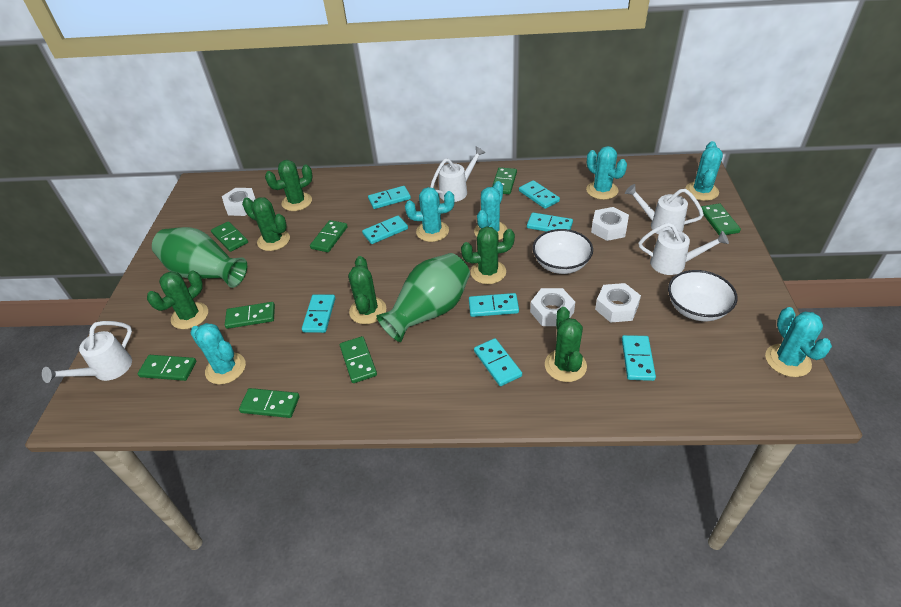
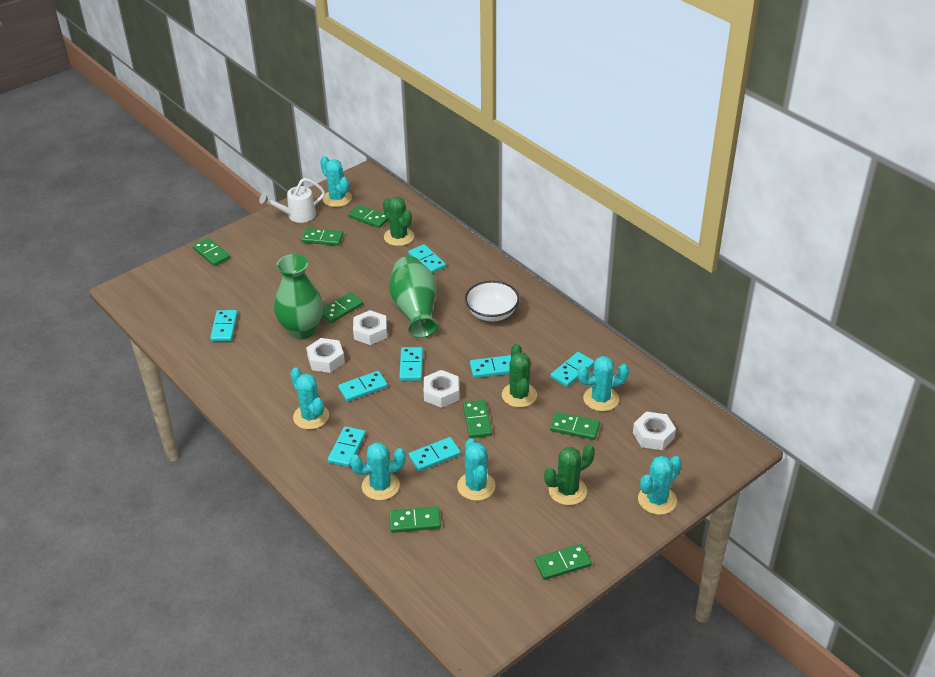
green cactus: 6 -> 3
white bowl: 2 -> 1
white watering can: 4 -> 1

